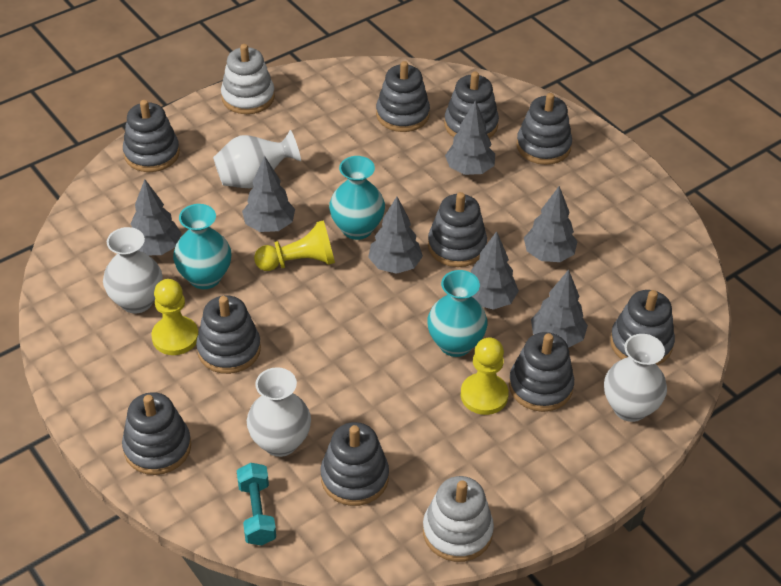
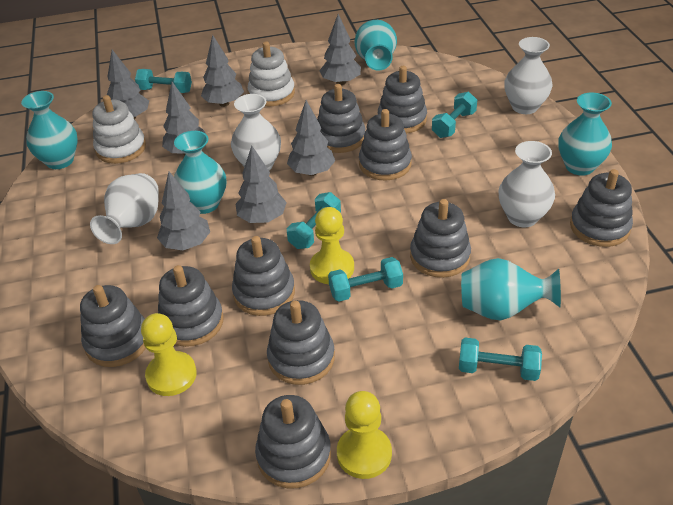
turquoise dumbbell: 1 -> 5
turquoise vase: 3 -> 5

